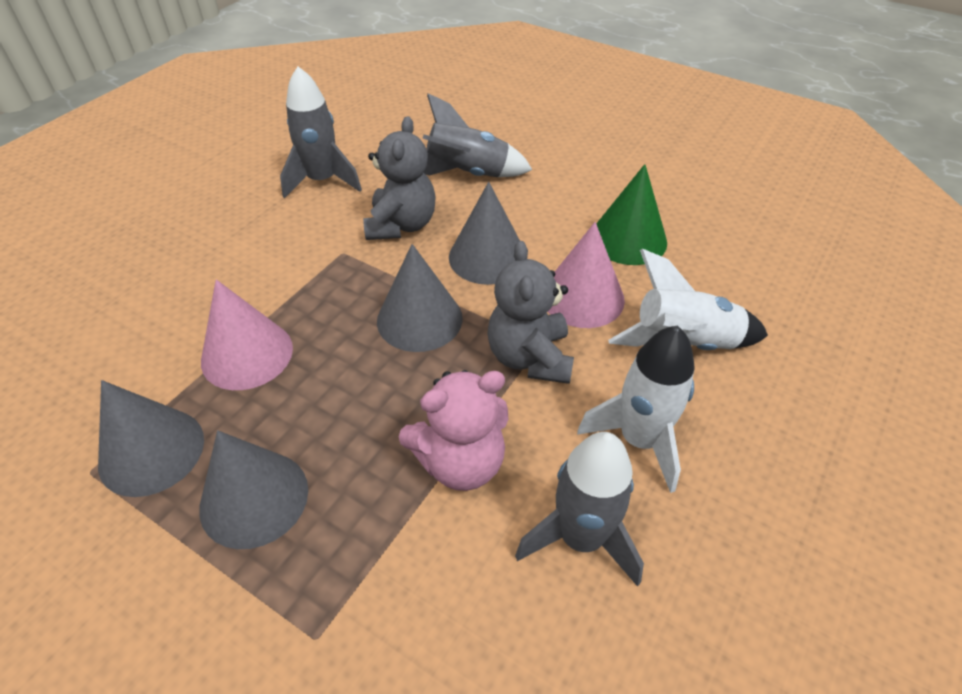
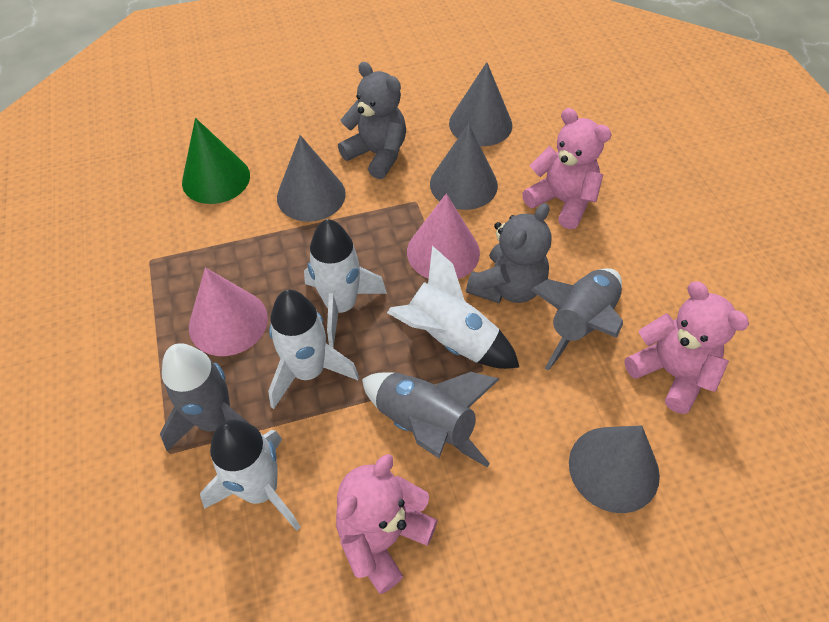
pink teddy bear: 1 -> 3
white rocket: 2 -> 4

